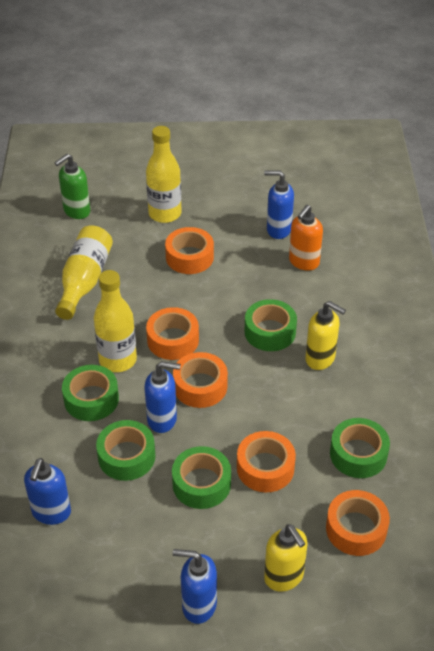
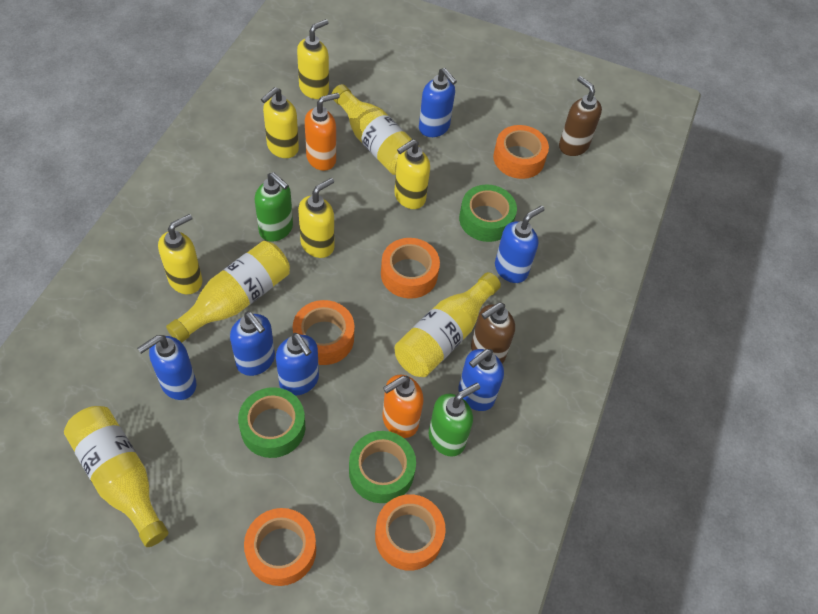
blue soap dispenser: 4 -> 6
brown soap dispenser: 0 -> 2
green soap dispenser: 1 -> 2
green tape: 5 -> 3
orange soap dispenser: 1 -> 2
yellow bottle: 3 -> 4
yellow soap dispenser: 2 -> 5

